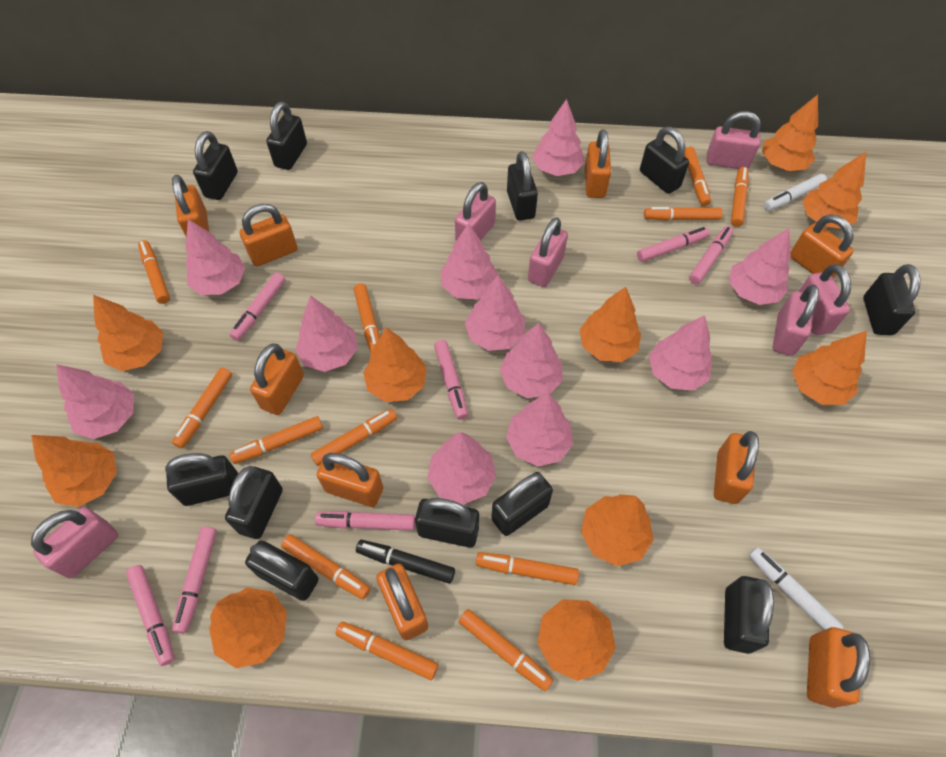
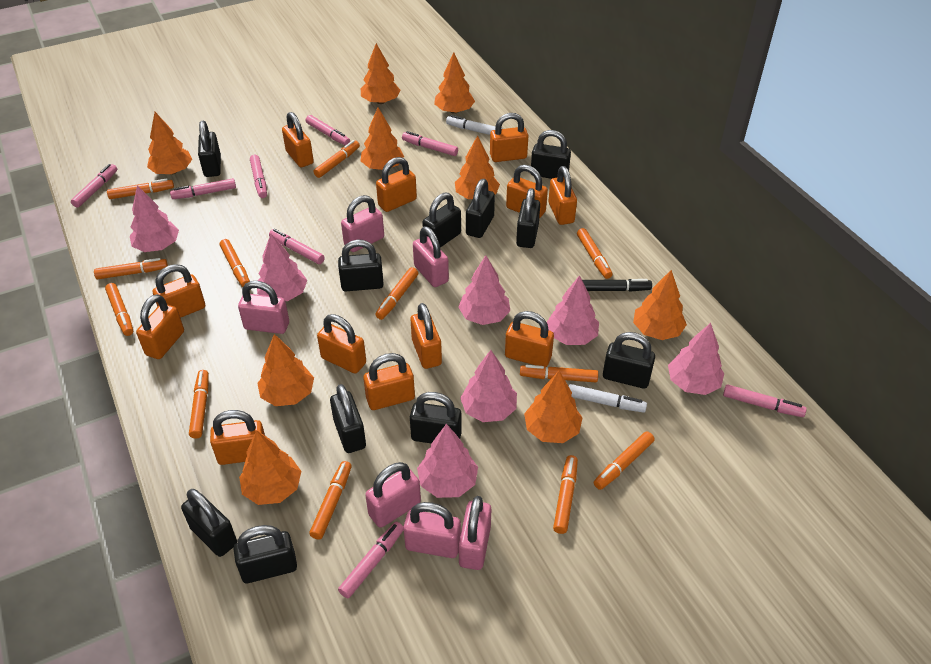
orange padlock: 9 -> 12
orange tree: 10 -> 9
pink marker: 7 -> 8
pink tree: 11 -> 7

